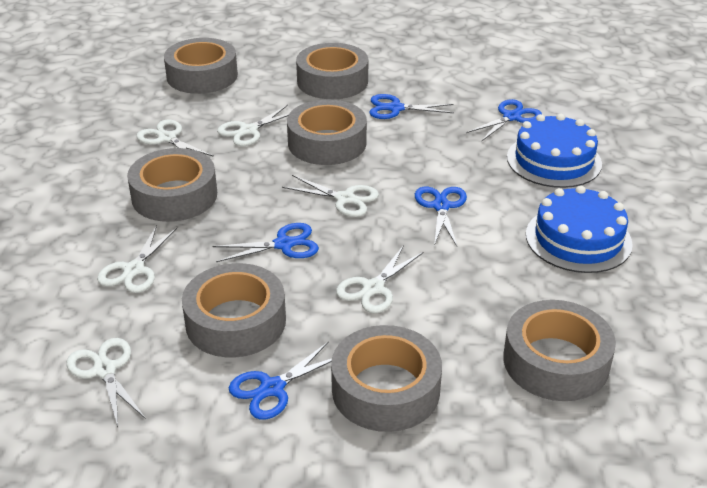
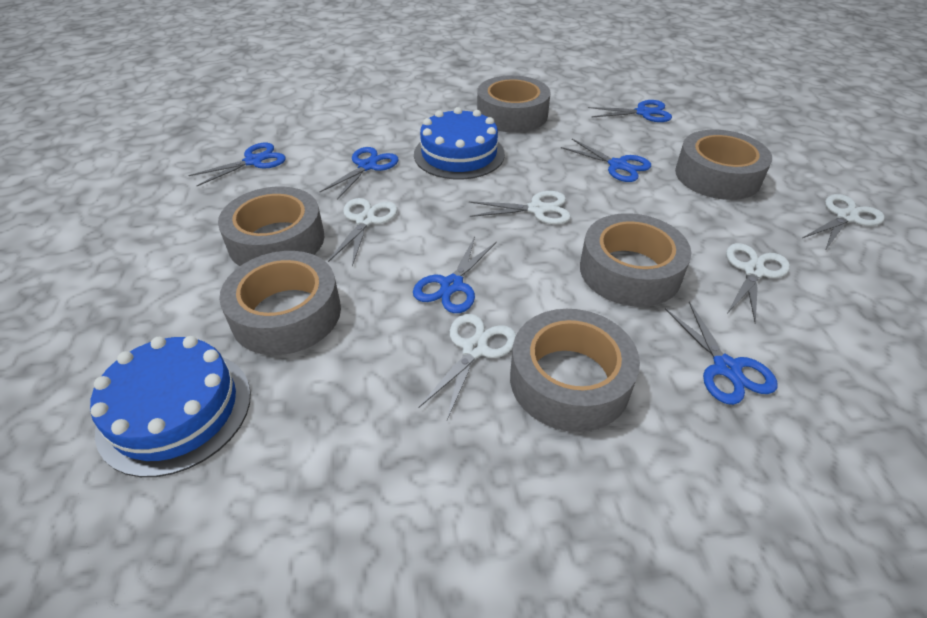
blue scissors: 5 -> 6
grey tape: 7 -> 6
white scissors: 6 -> 5

